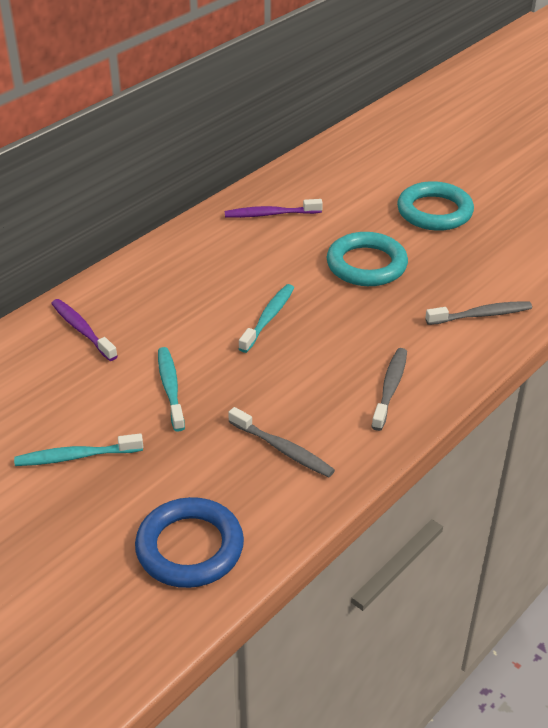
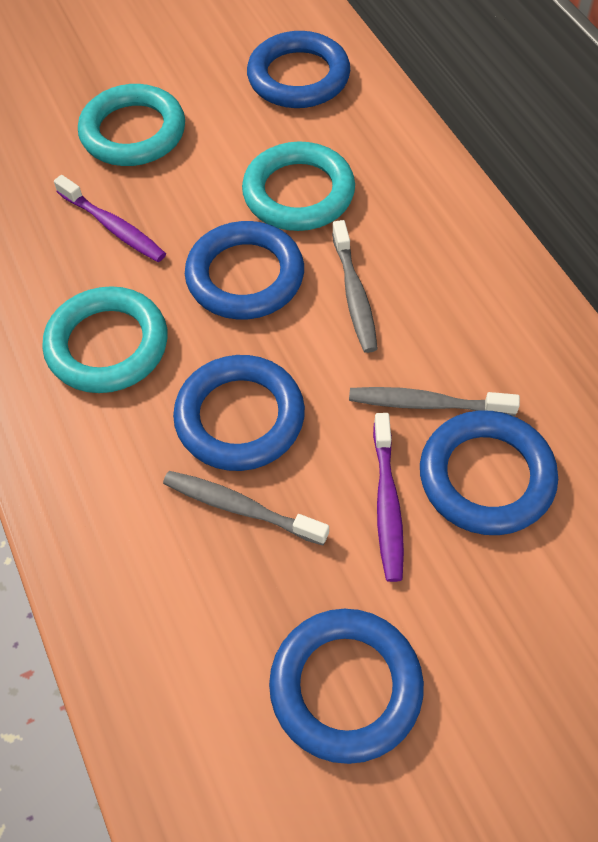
blue ring: 1 -> 5
turquoise ring: 2 -> 3
turquoise toothbrush: 3 -> 0

